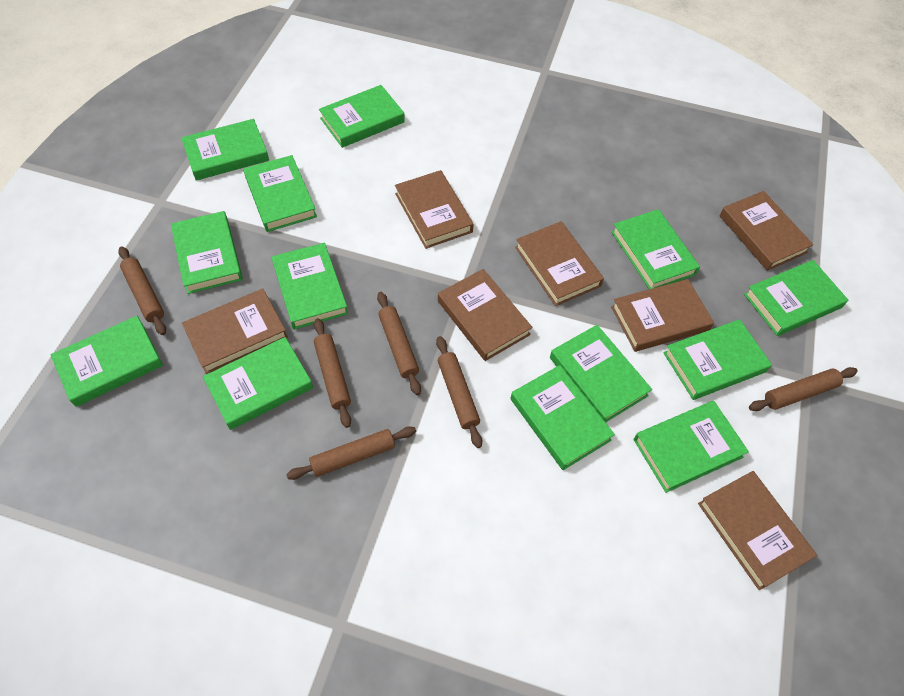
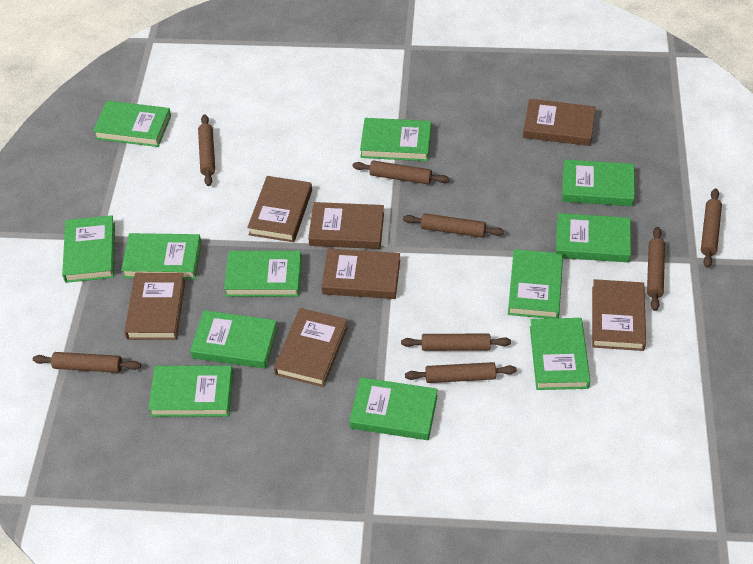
brown rolling pin: 6 -> 8
green book: 13 -> 12

